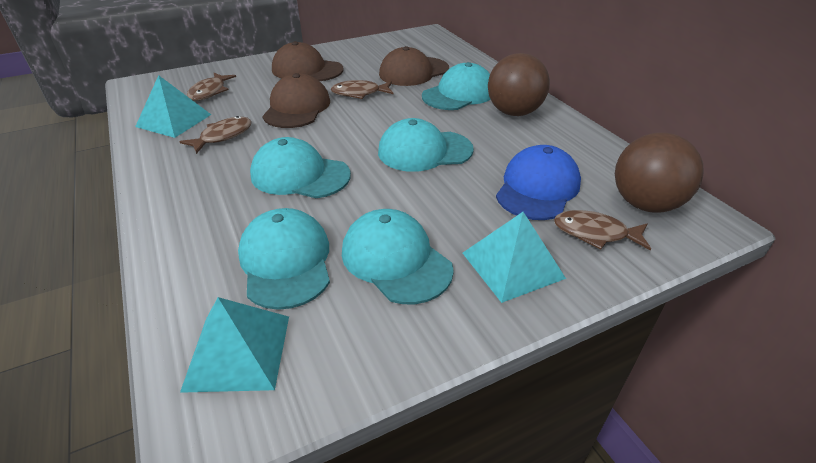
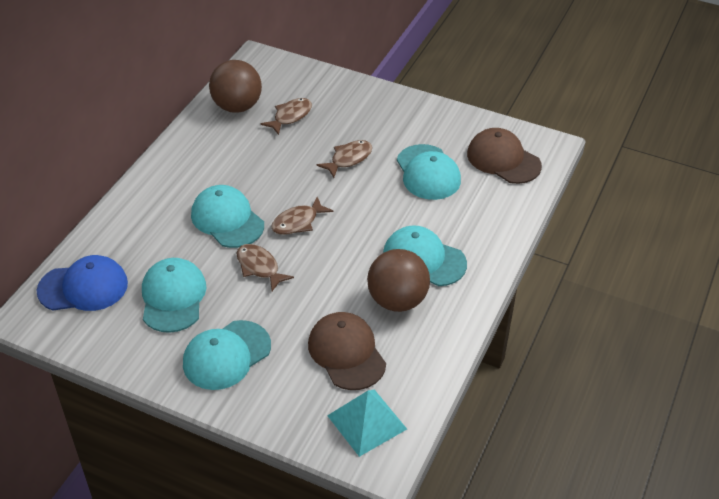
brown cap: 3 -> 2
turquoise pyramid: 3 -> 1

